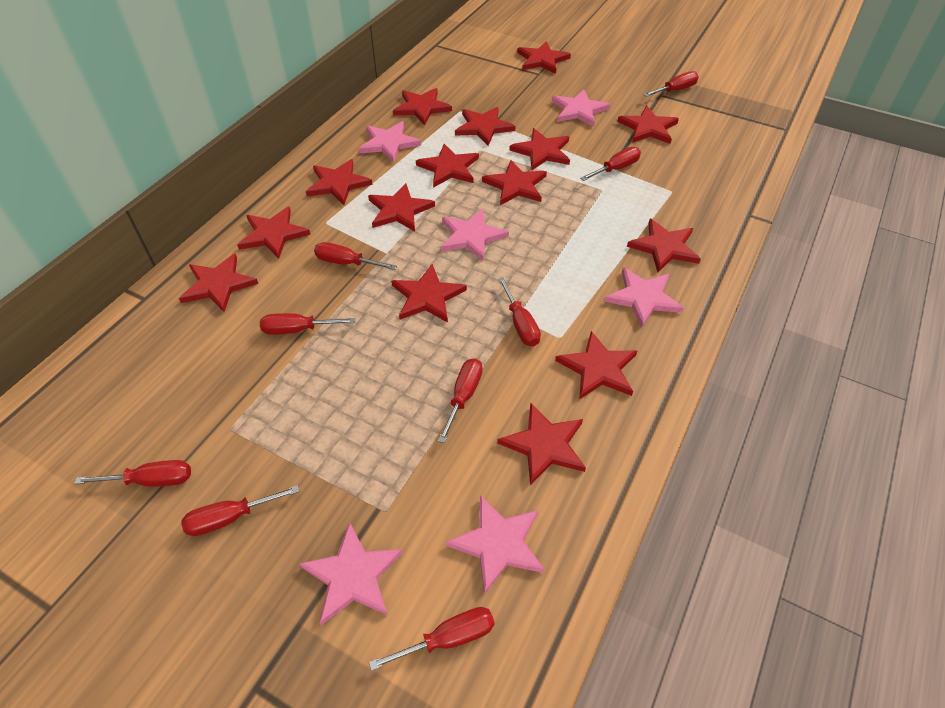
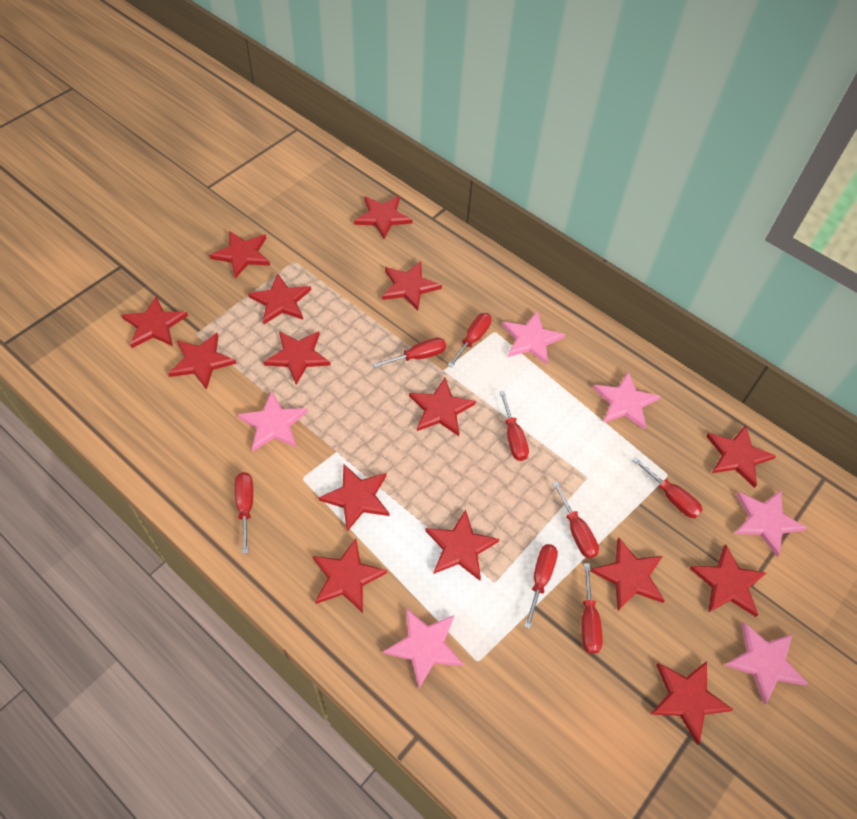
red screwdriver: 9 -> 8

